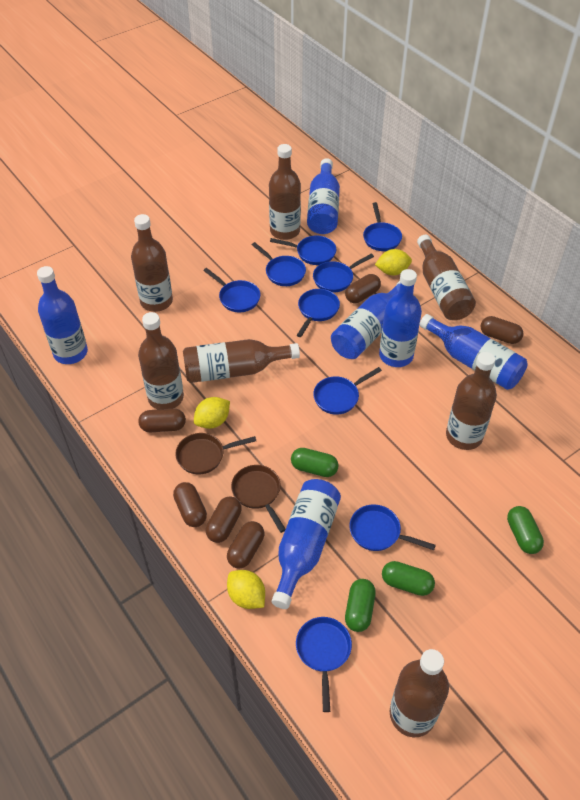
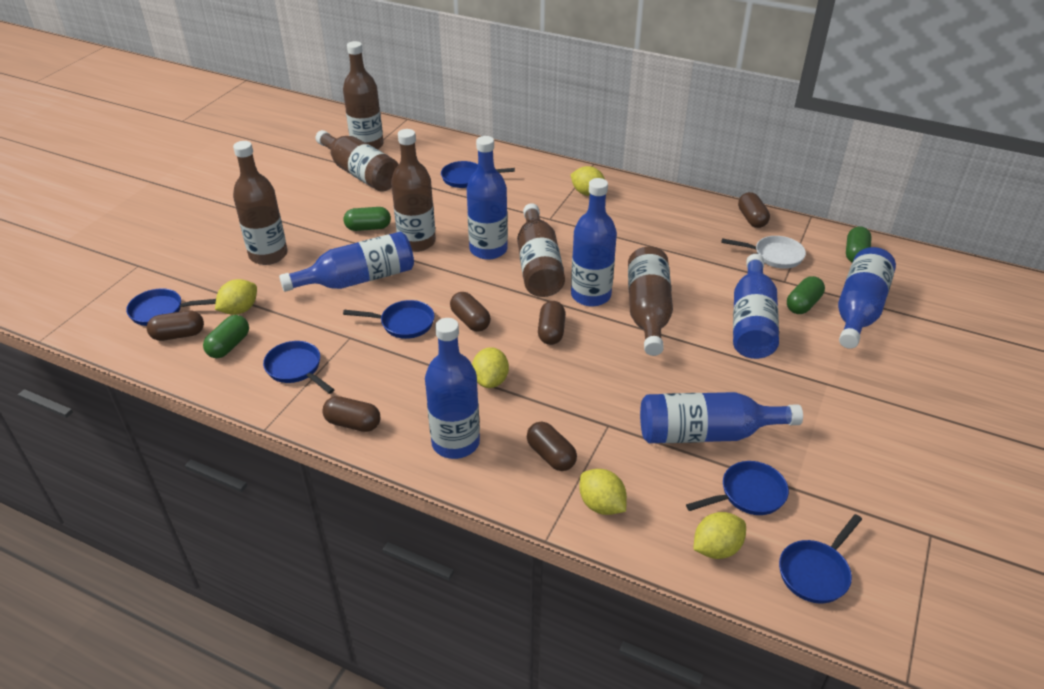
blue bottle: 6 -> 7
blue pan: 9 -> 6
brown bottle: 7 -> 6
brown pan: 2 -> 0
white pan: 0 -> 1
yellow lemon: 3 -> 5

